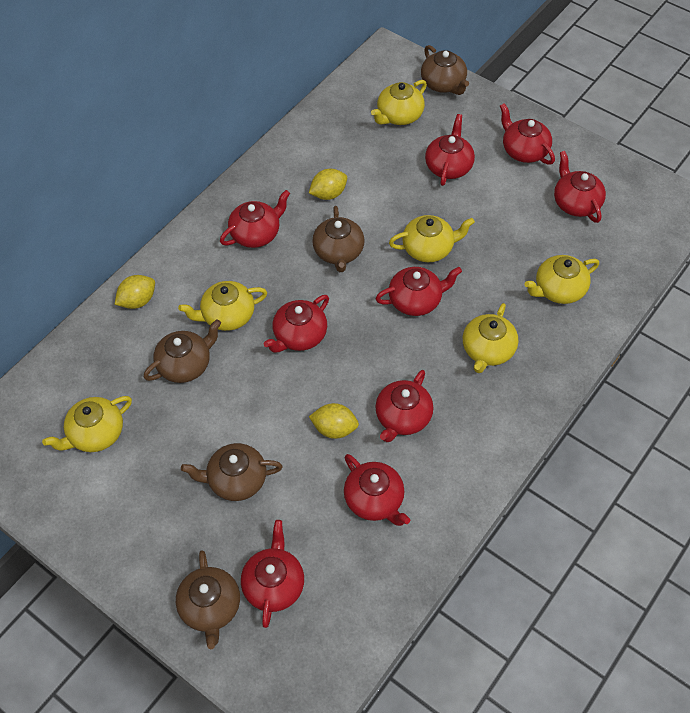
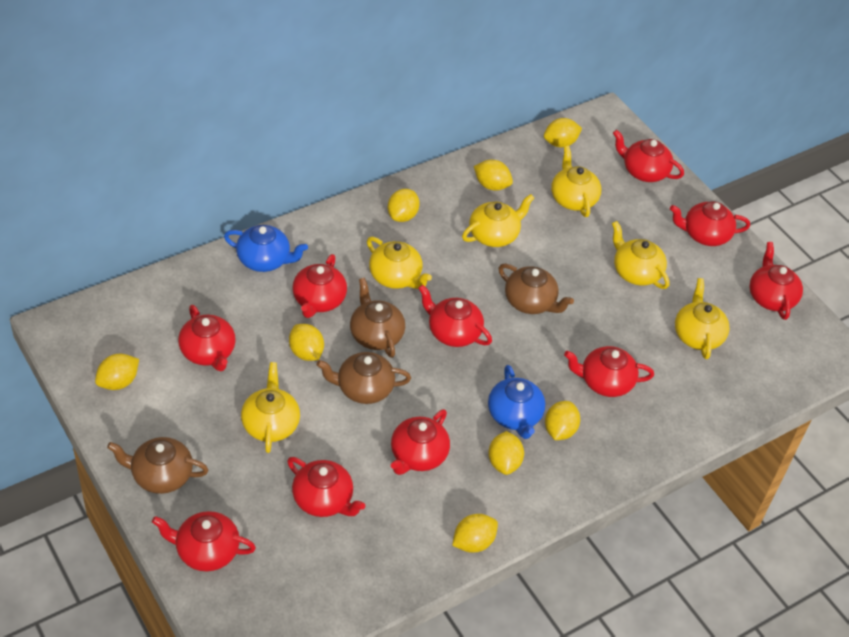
blue teapot: 0 -> 2
brown teapot: 5 -> 4
red teapot: 9 -> 10
yellow lemon: 3 -> 8

